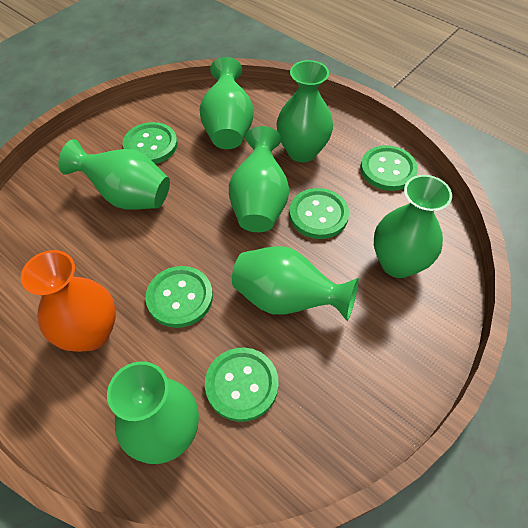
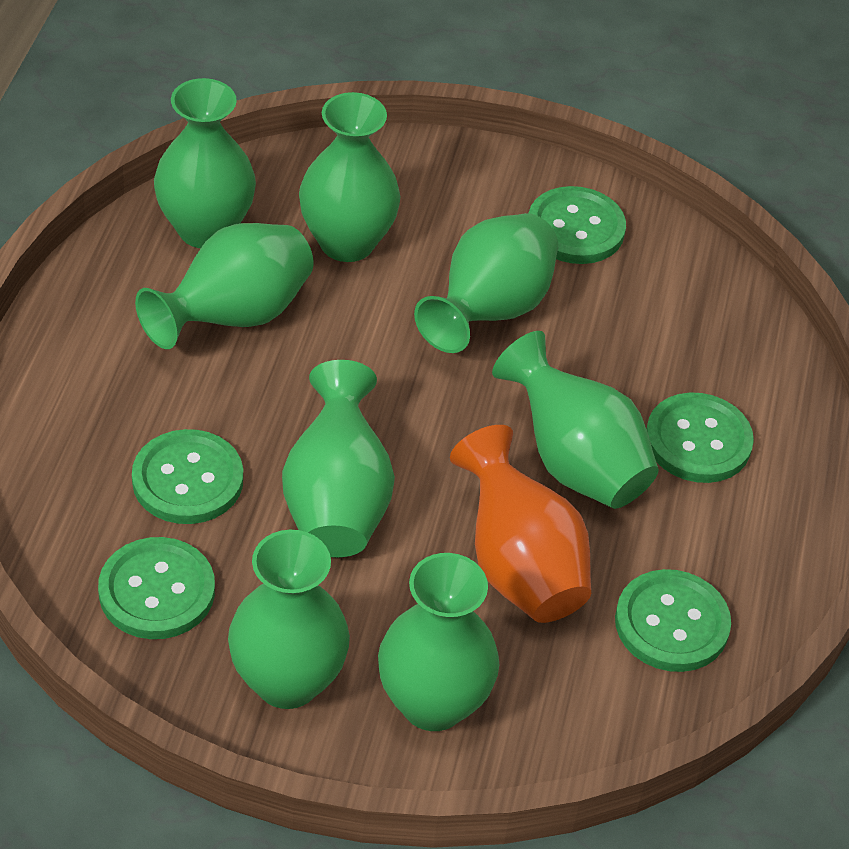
green vase: 7 -> 8

